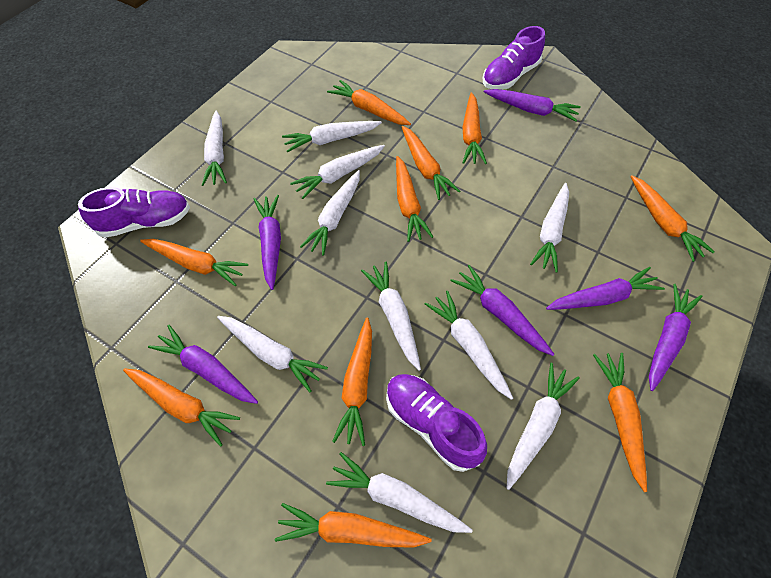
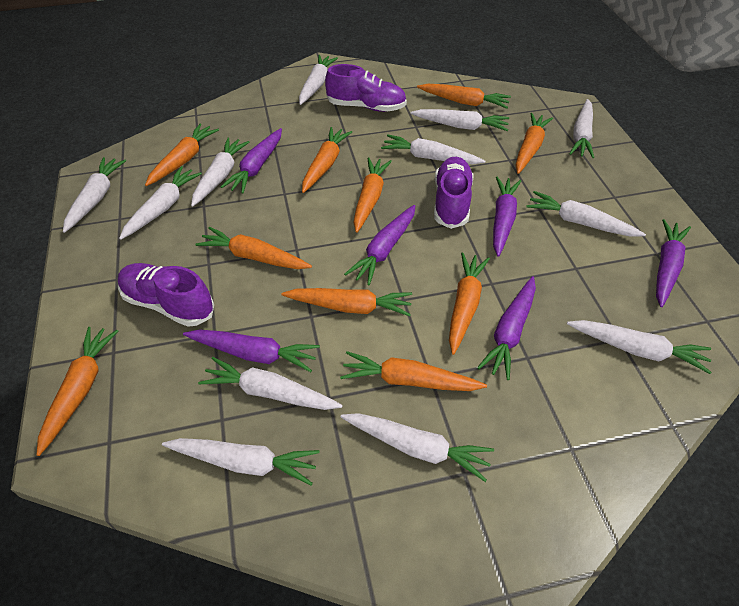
white carrot: 10 -> 12

